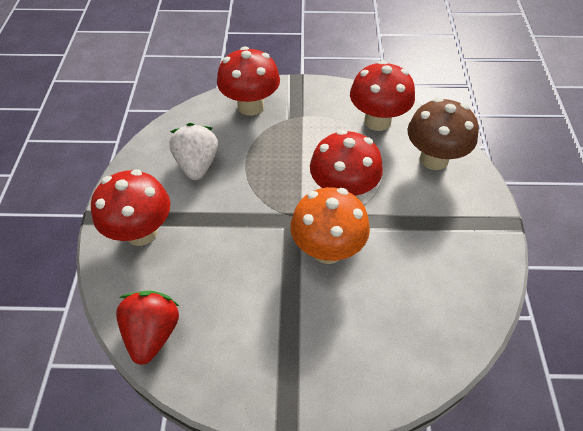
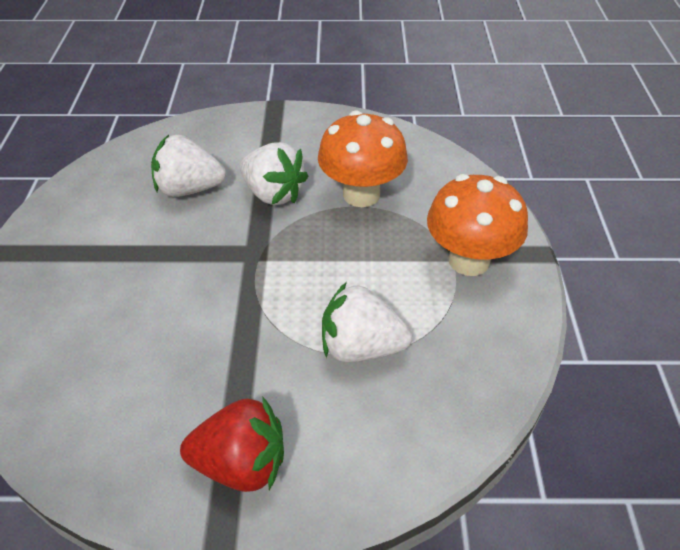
brown mushroom: 1 -> 0
orange mushroom: 1 -> 2
red mushroom: 4 -> 0
white strawberry: 1 -> 3

